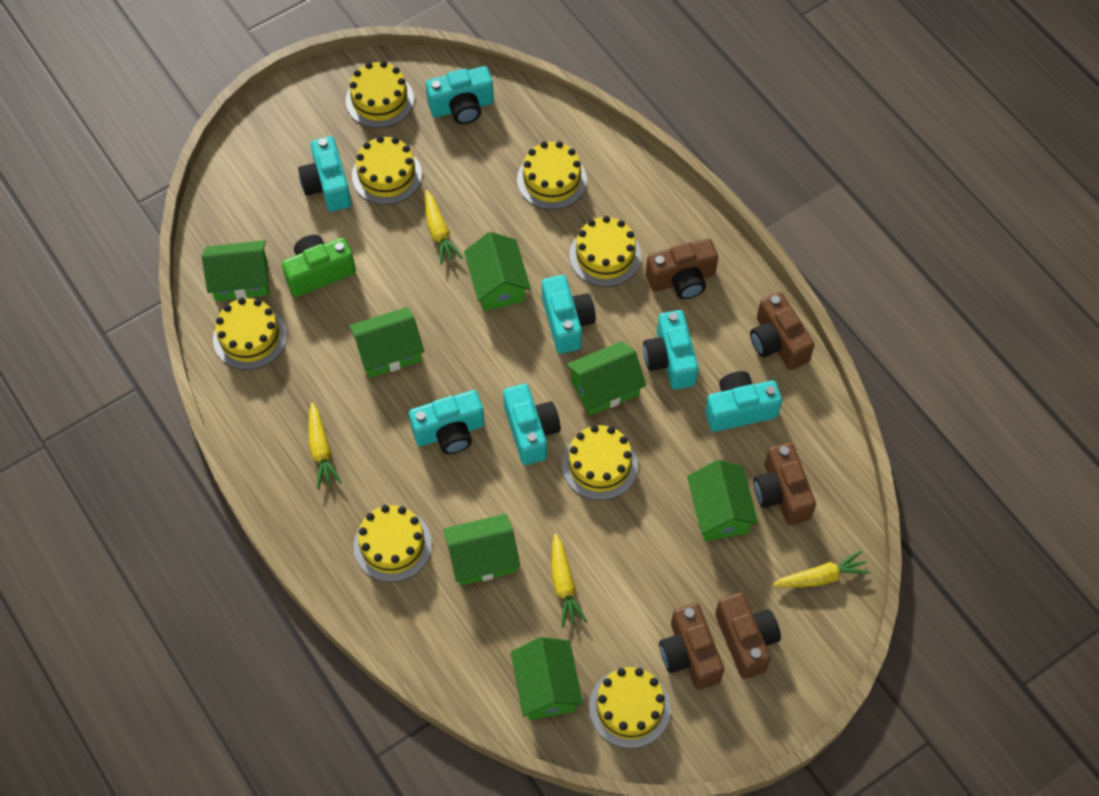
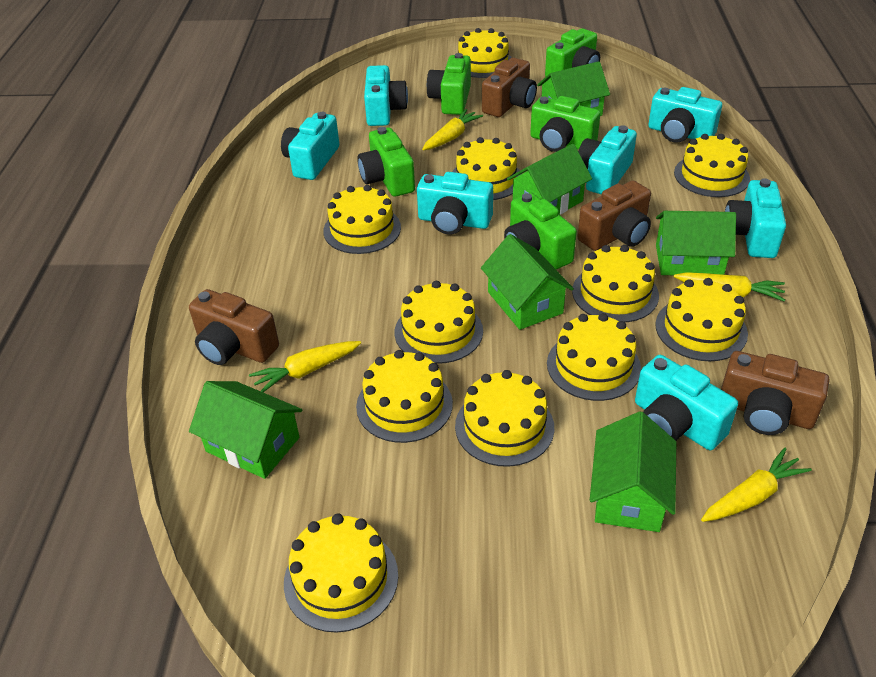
brown camera: 5 -> 4
green camera: 1 -> 5
green house: 7 -> 6
yellow cake: 8 -> 11

